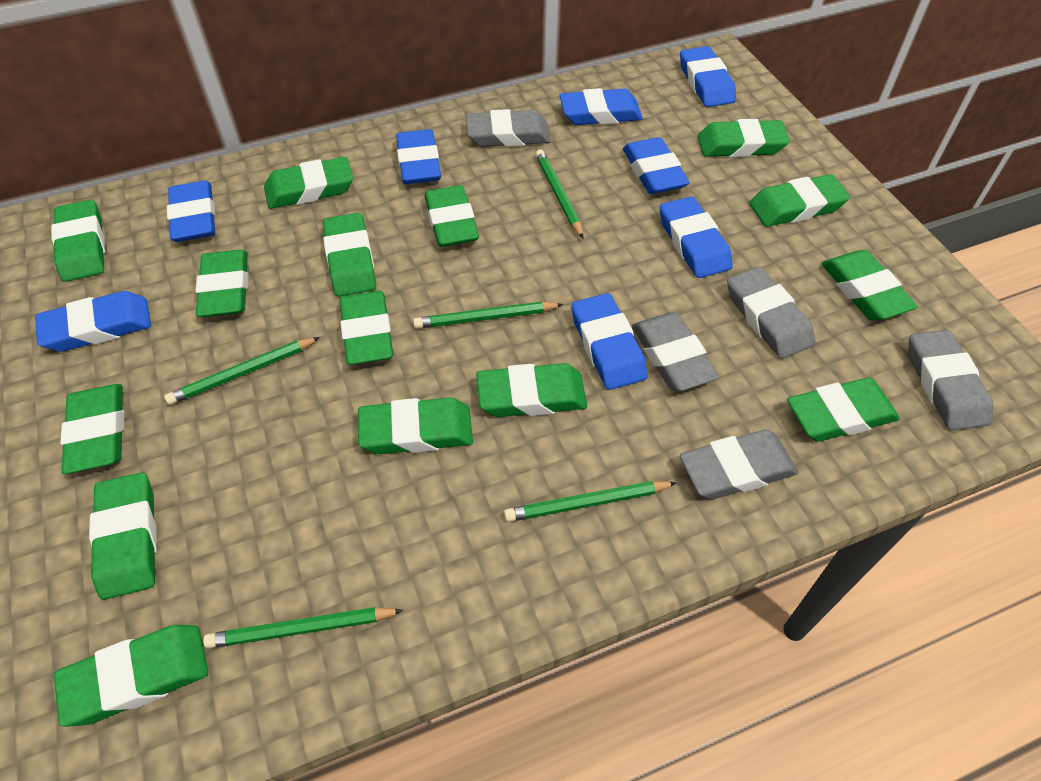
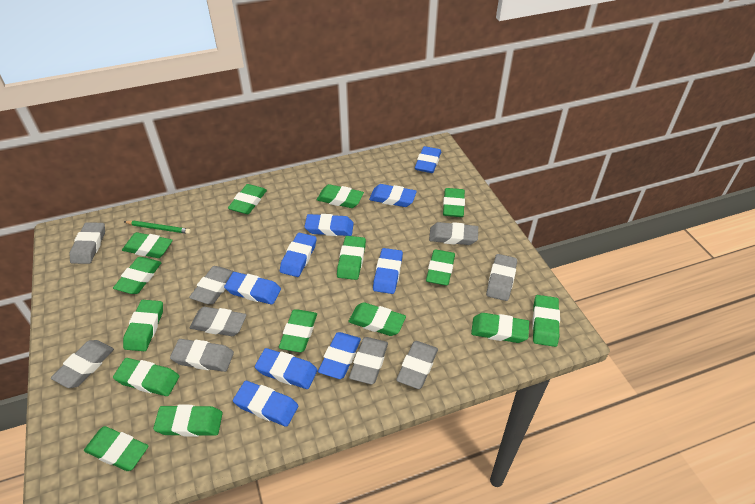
blue eraser: 8 -> 9
green pencil: 5 -> 1
grey eraser: 5 -> 9

